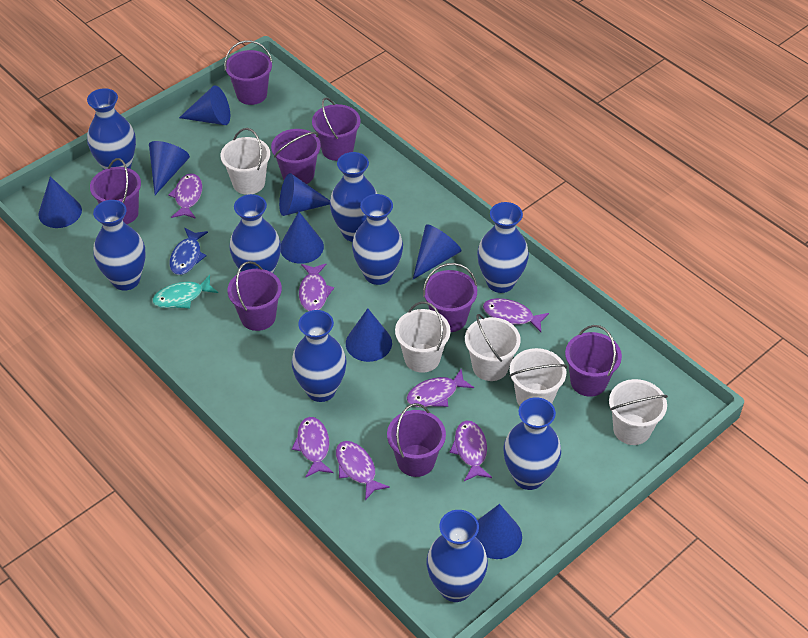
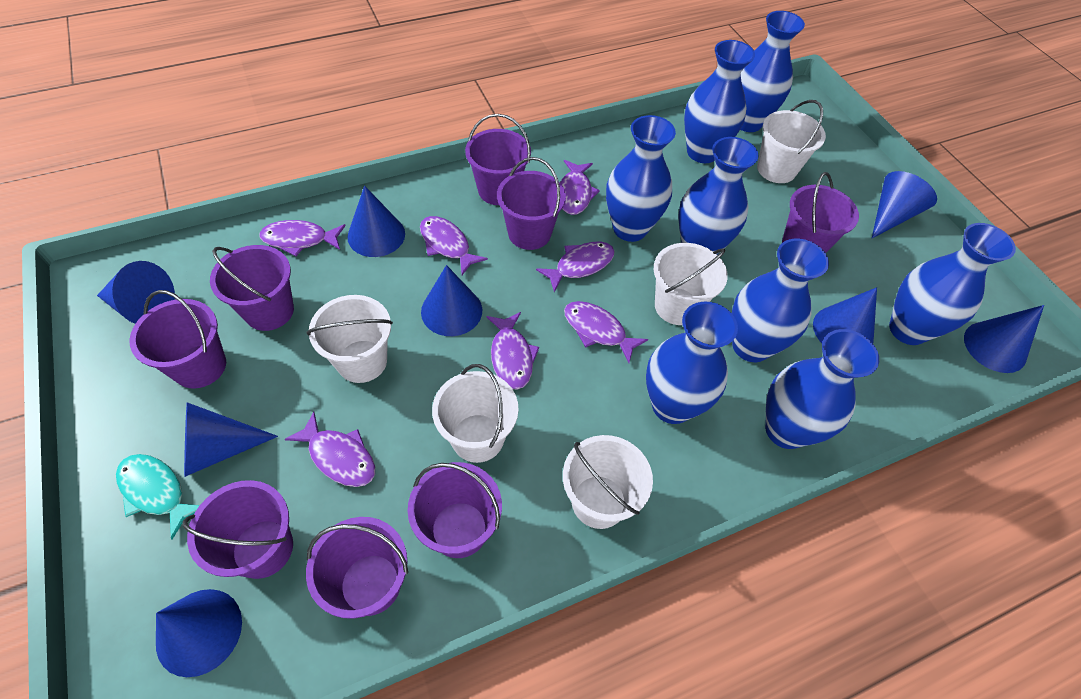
blue fish: 1 -> 0
blue vase: 9 -> 8

